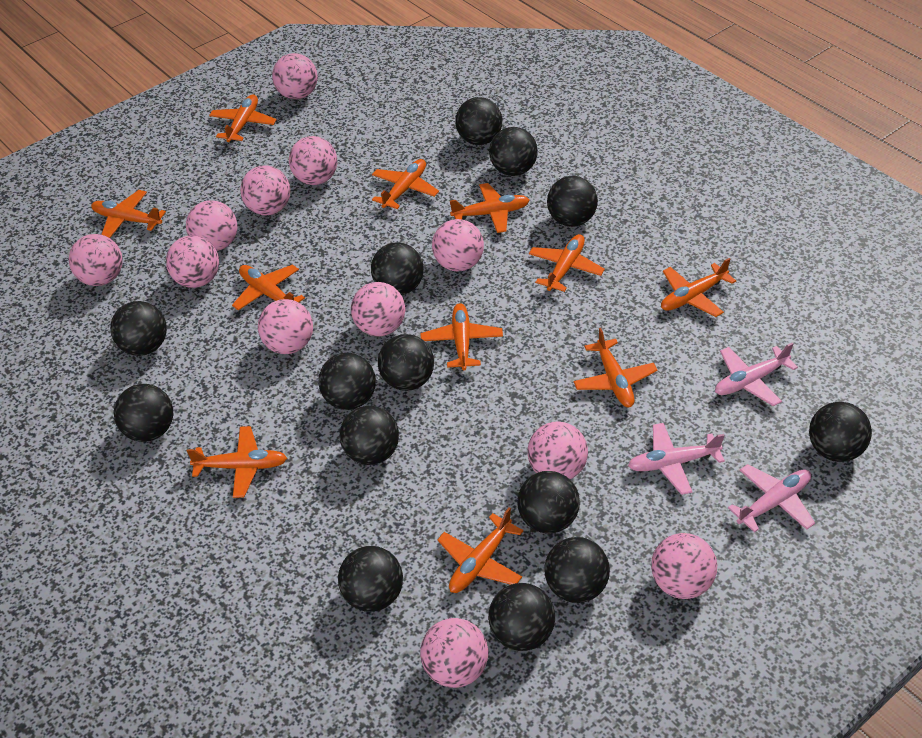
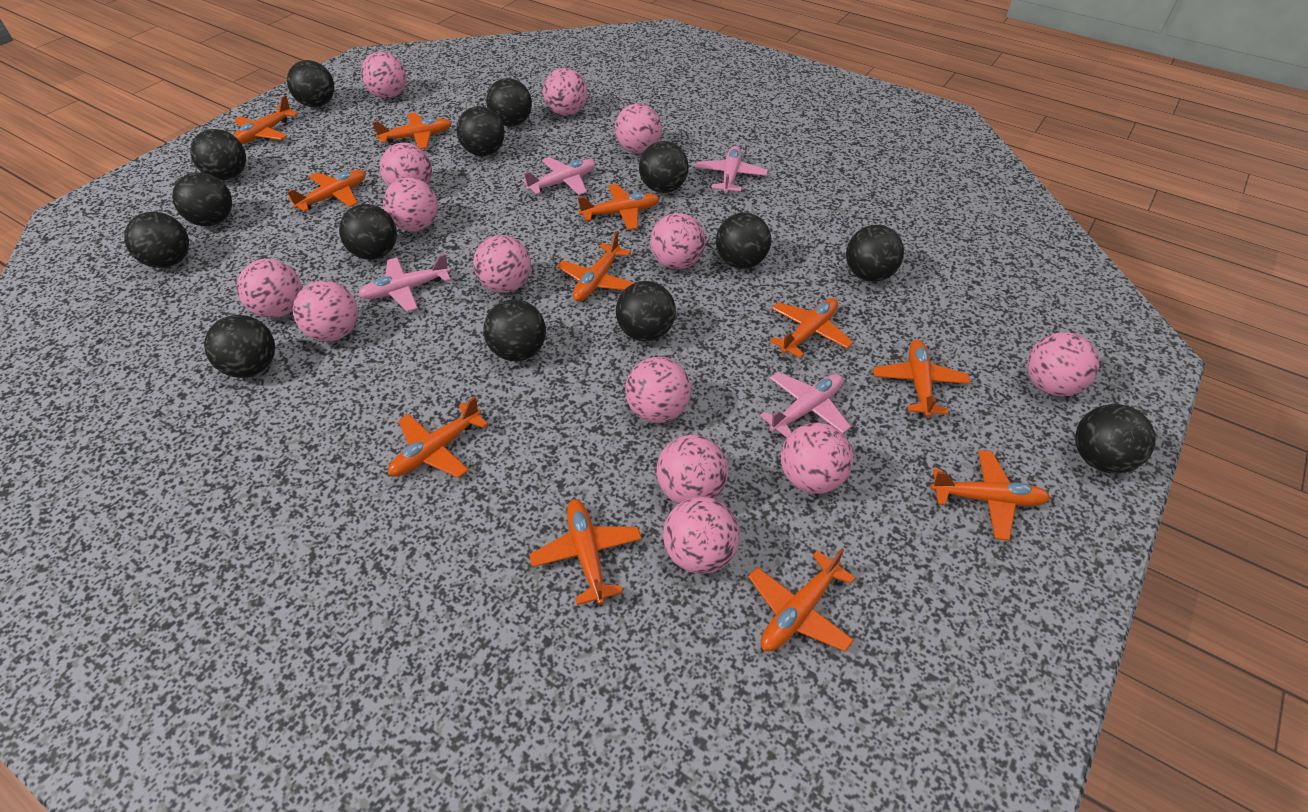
pink ball: 12 -> 14
pink plane: 3 -> 4

